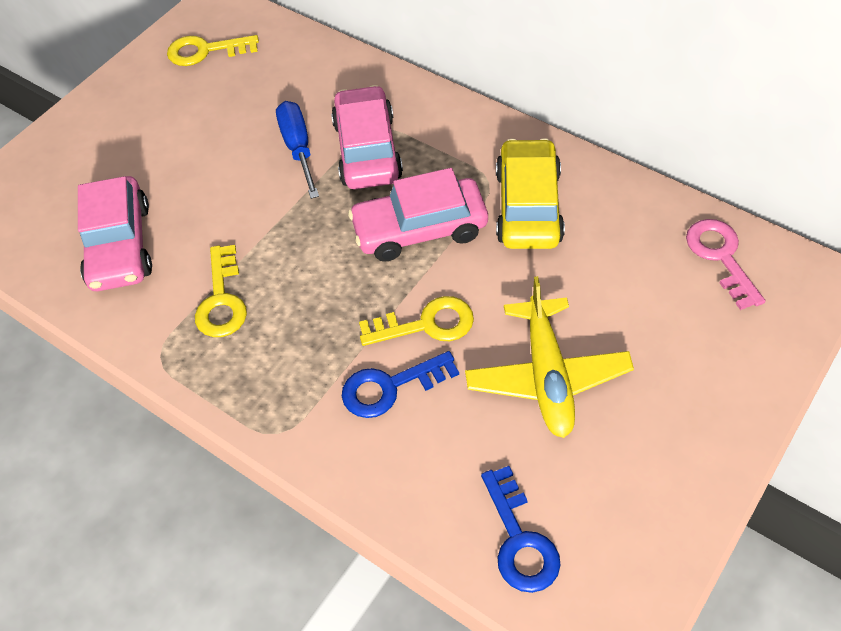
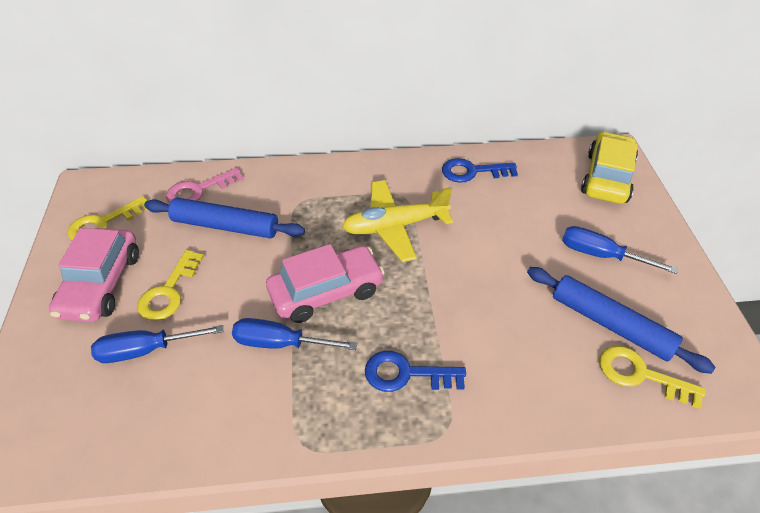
blue rolling pin: 0 -> 2
blue screwdriver: 1 -> 3
pink car: 3 -> 2

